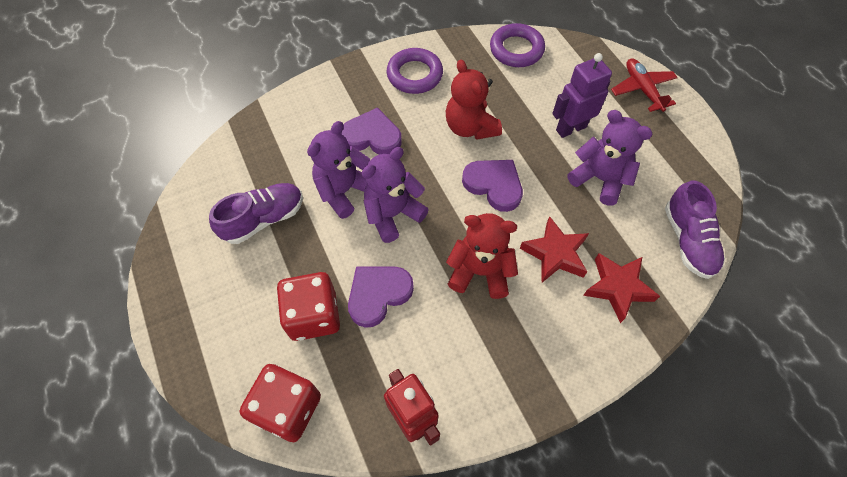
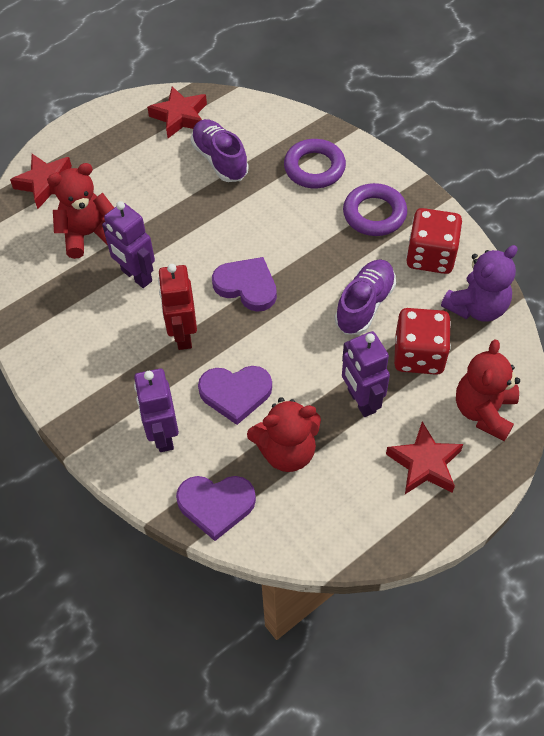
purple robot: 1 -> 3
purple teddy bear: 3 -> 1
red plane: 1 -> 0
red star: 2 -> 3
red teddy bear: 2 -> 3

